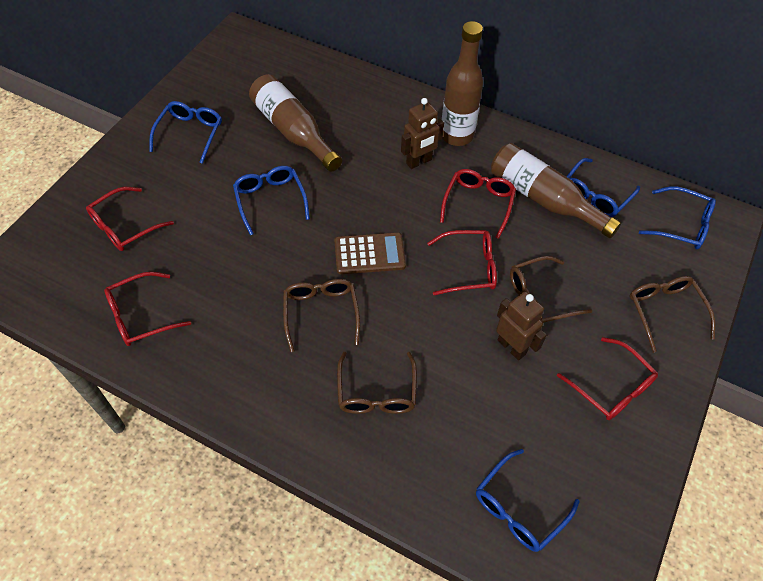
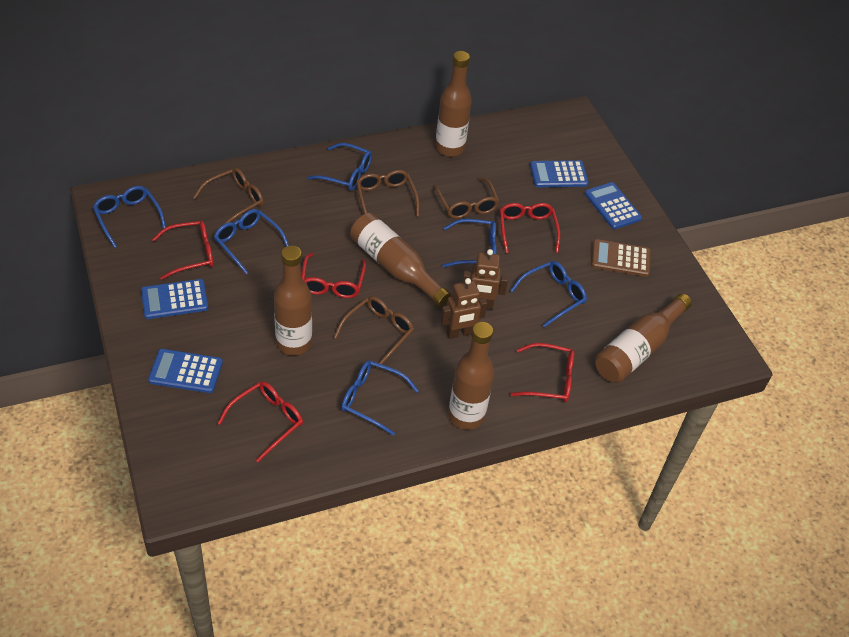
blue calculator: 0 -> 4
blue glasses: 5 -> 6
brown bottle: 3 -> 5

